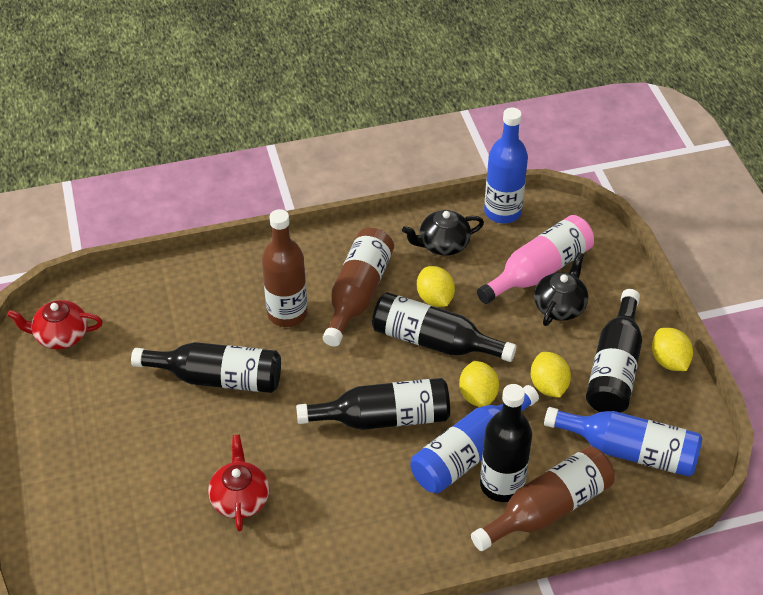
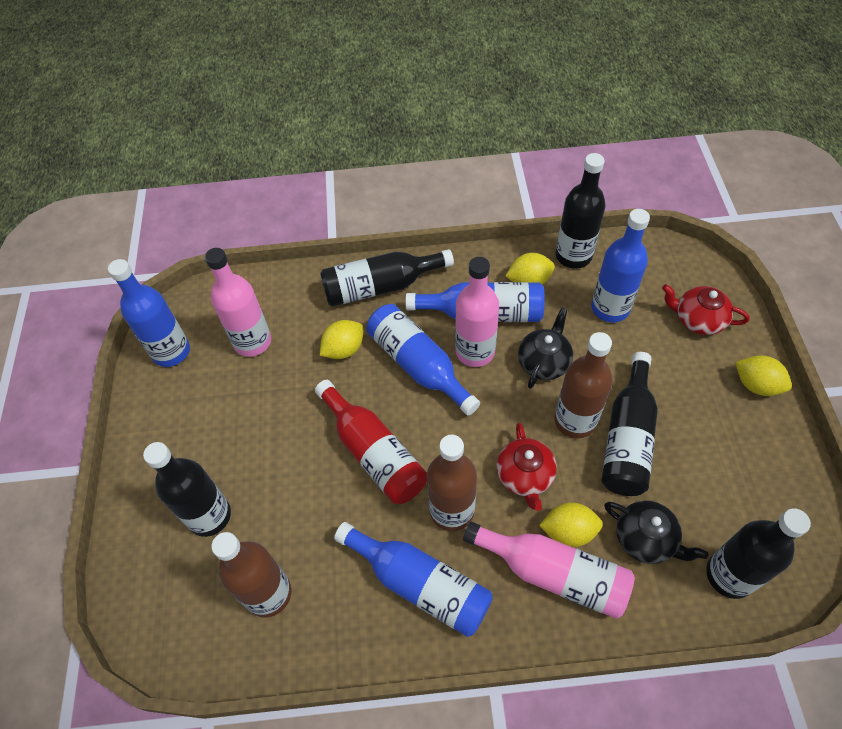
blue bottle: 3 -> 5
pink bottle: 1 -> 3
red bottle: 0 -> 1

